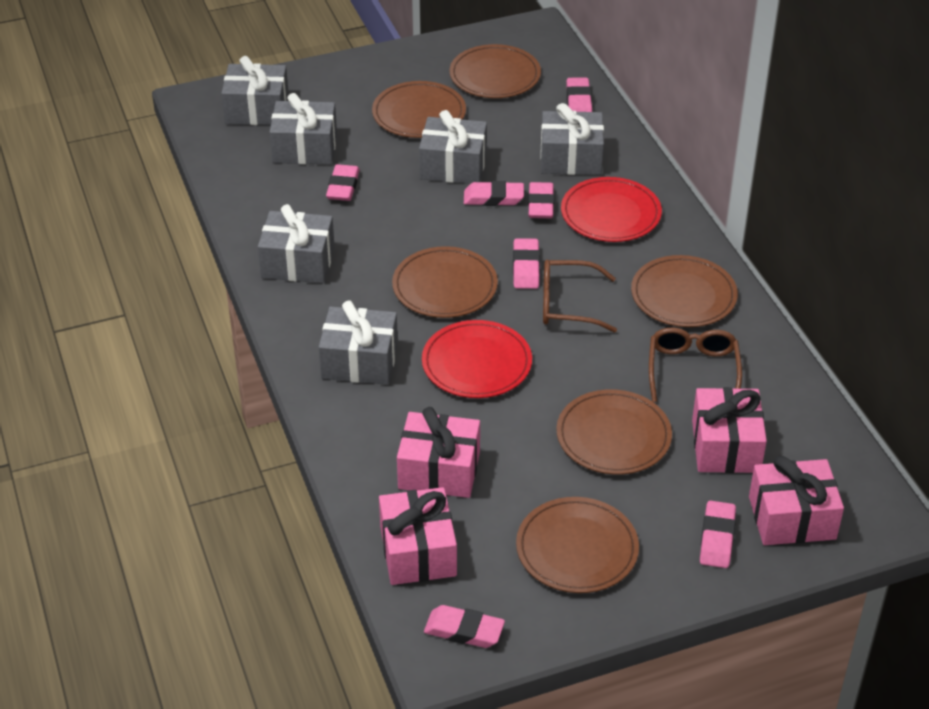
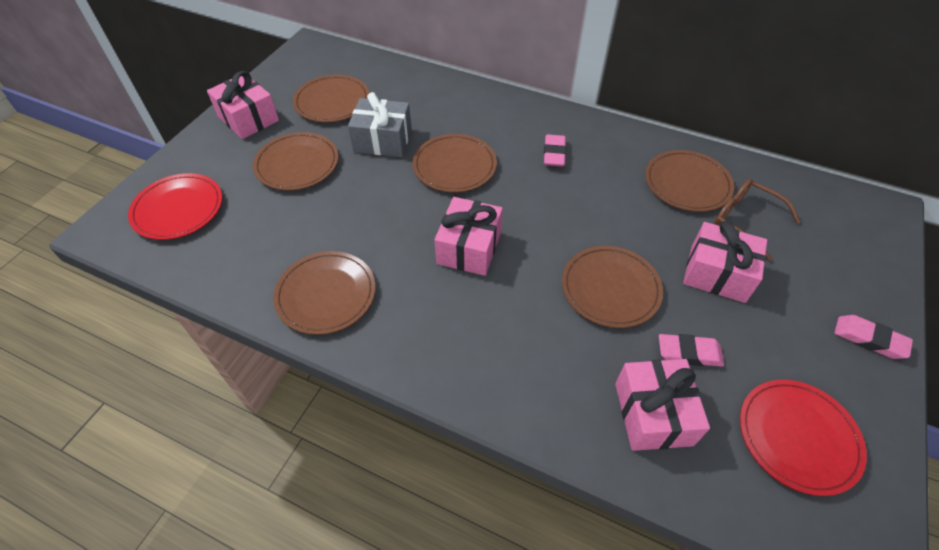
brown glasses: 2 -> 1
grey gift: 6 -> 1
pink eraser: 7 -> 3

